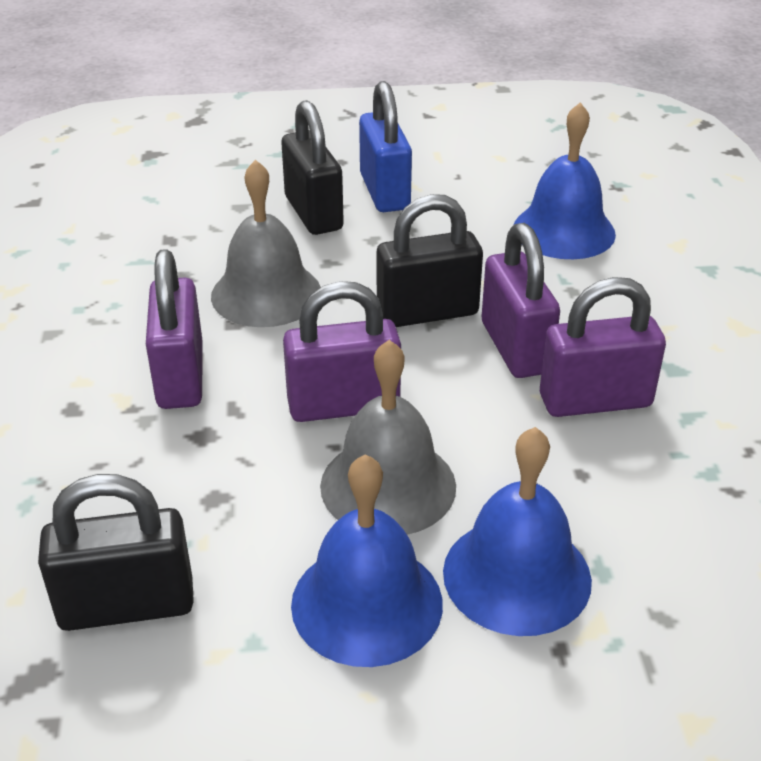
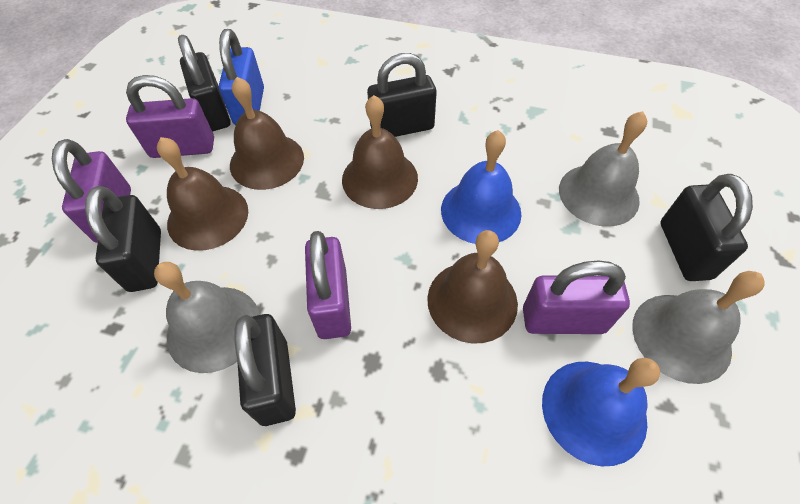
black padlock: 3 -> 5
blue bell: 3 -> 2
brown bell: 0 -> 4
grey bell: 2 -> 3

